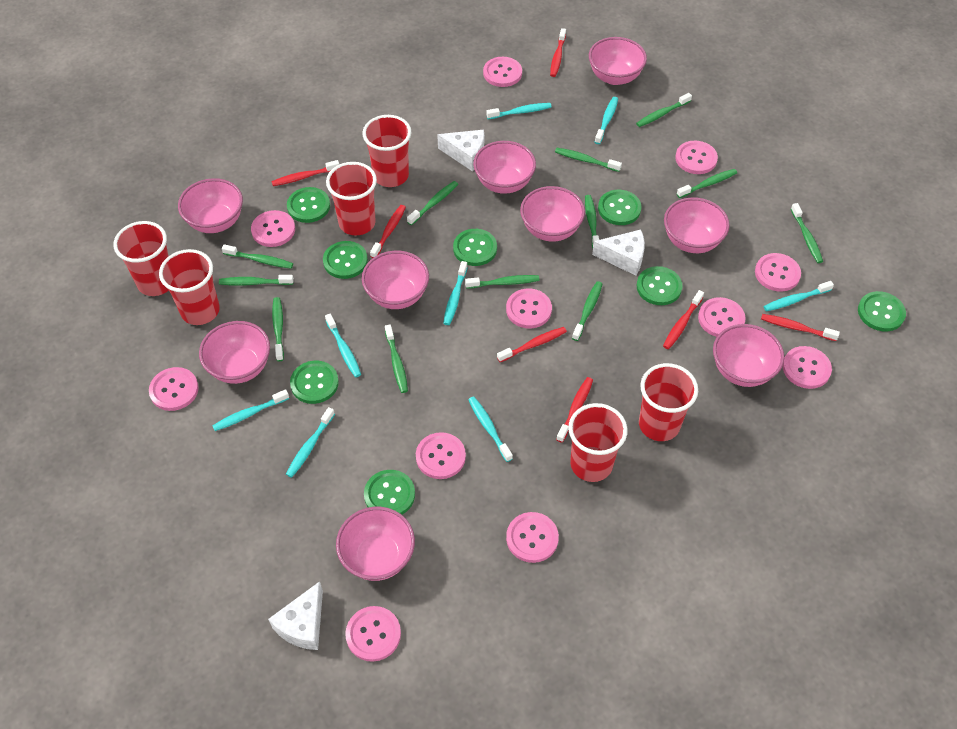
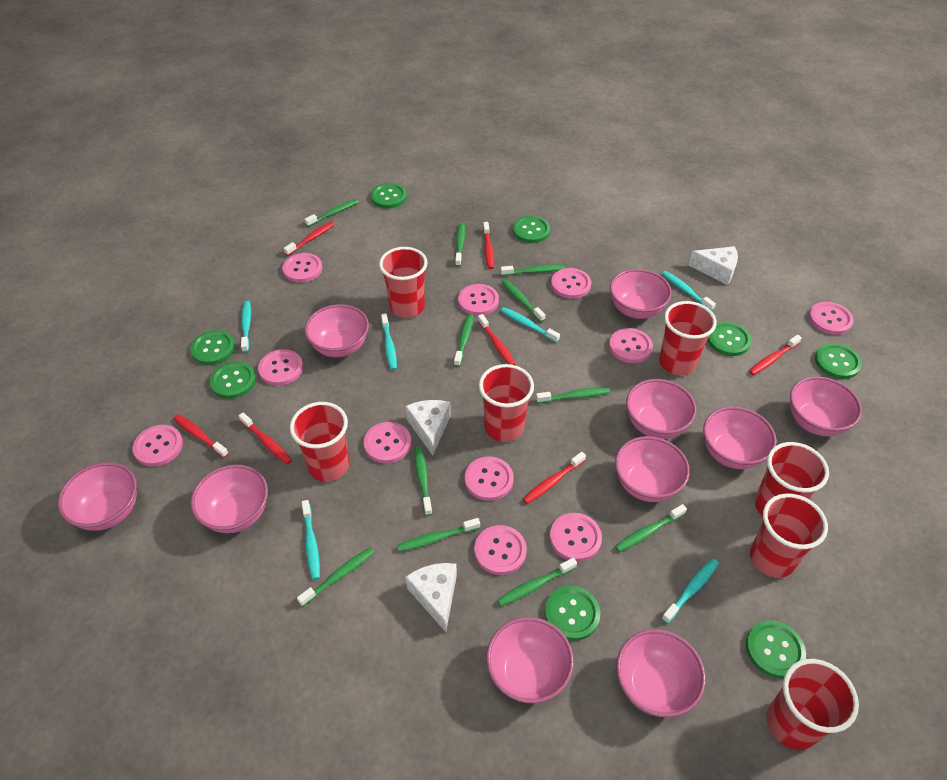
green toothbrush: 12 -> 11
pink bowl: 9 -> 10
red cup: 6 -> 7
turquoise toothbrush: 8 -> 6

